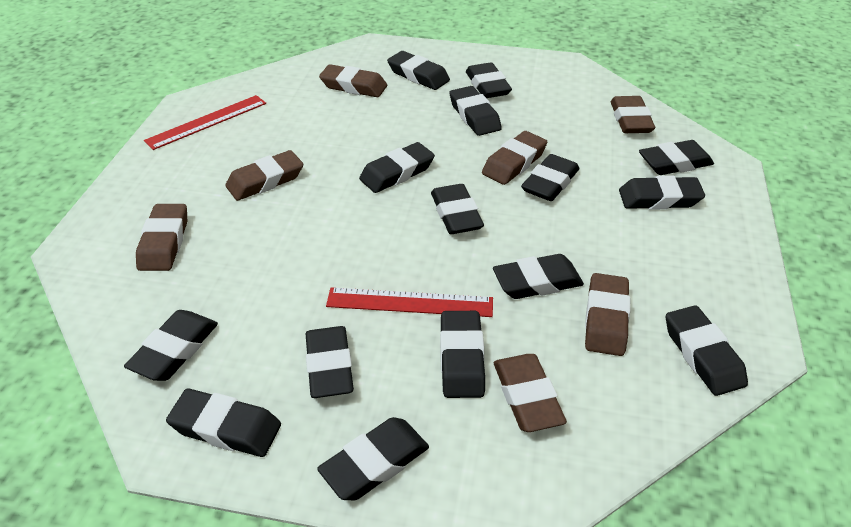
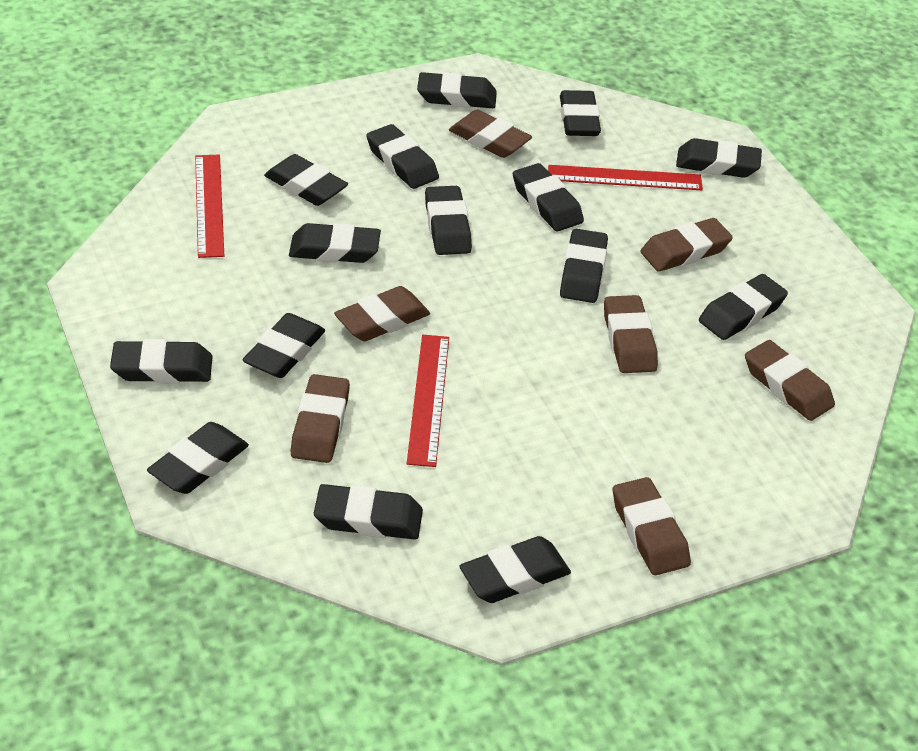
red ruler: 2 -> 3

